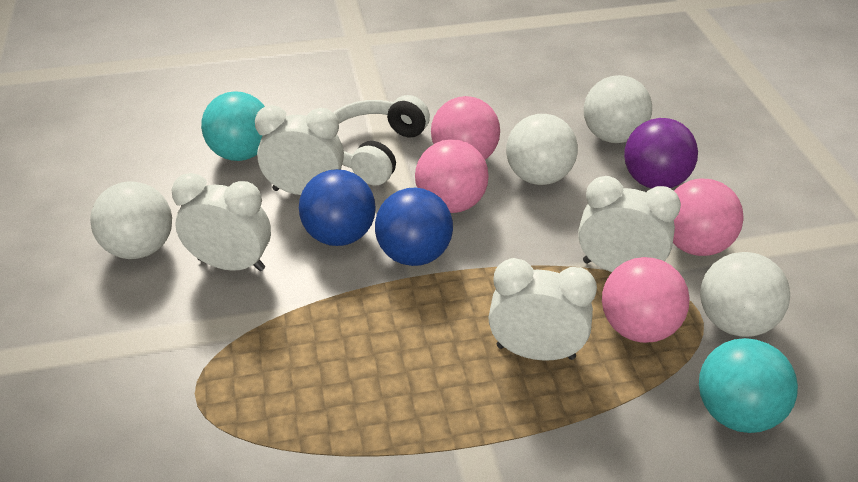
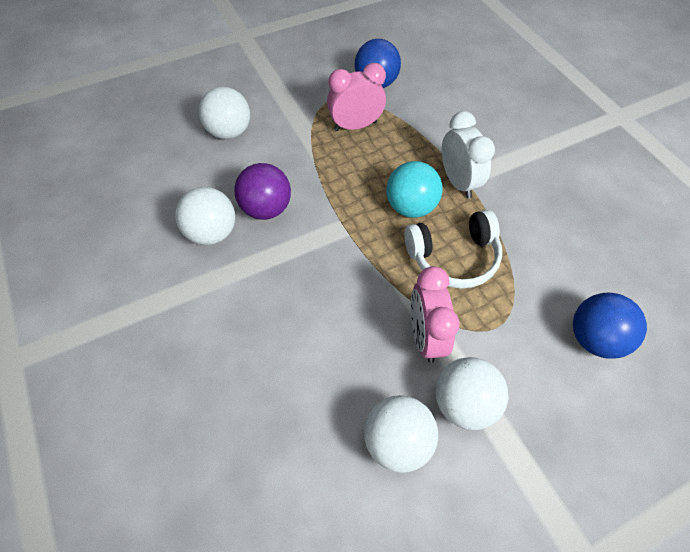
pink ball: 4 -> 0
pink clock: 0 -> 2
turquoise ball: 2 -> 1
white clock: 4 -> 1

